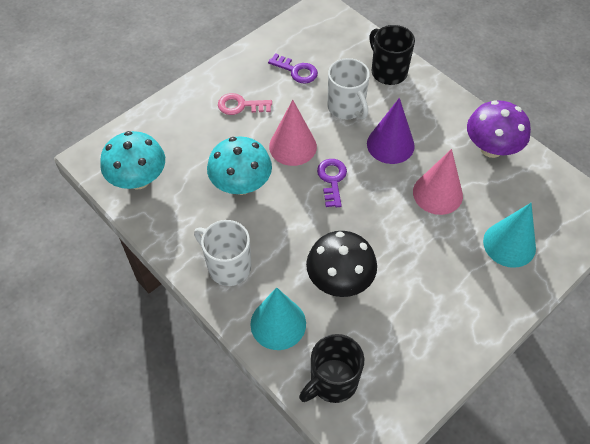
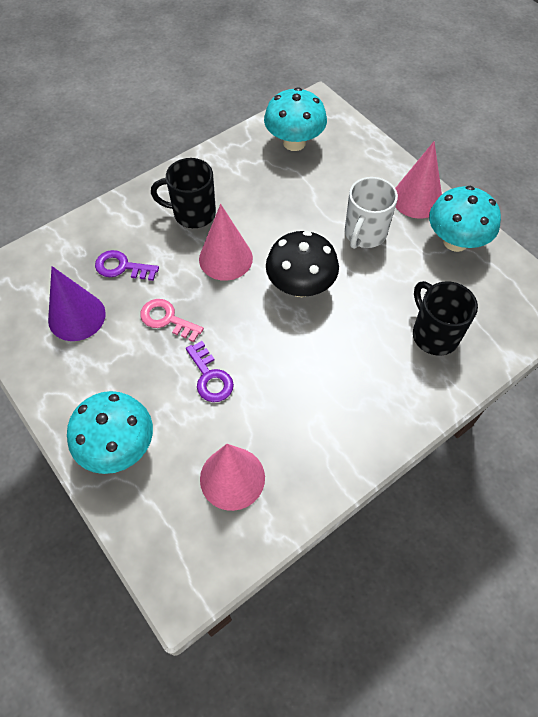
pink cone: 2 -> 3
purple mushroom: 1 -> 0
turquoise cone: 2 -> 0
turquoise mushroom: 2 -> 3
white mug: 2 -> 1

